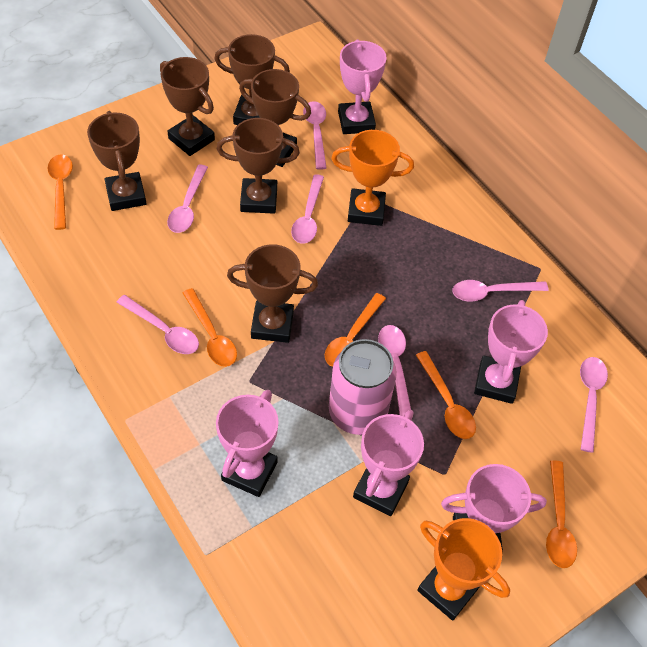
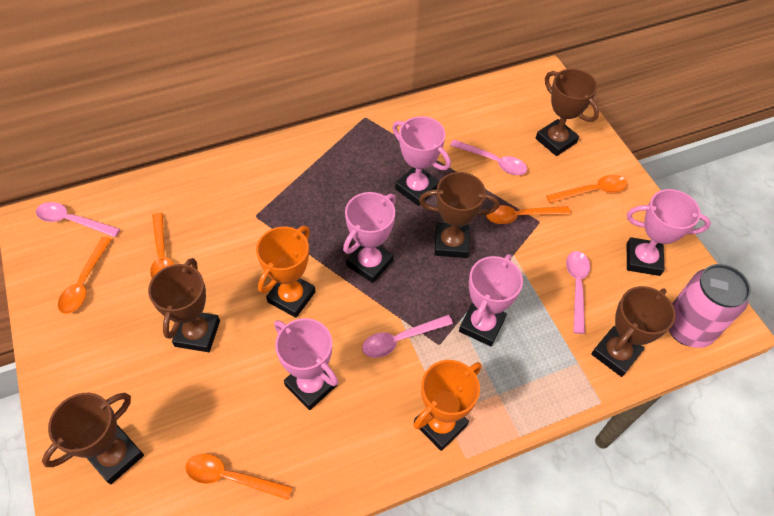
brown trophy: 6 -> 5
pink spoon: 7 -> 4

